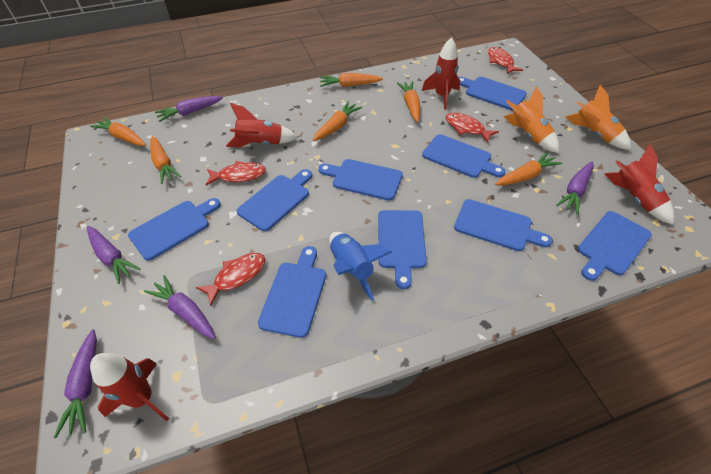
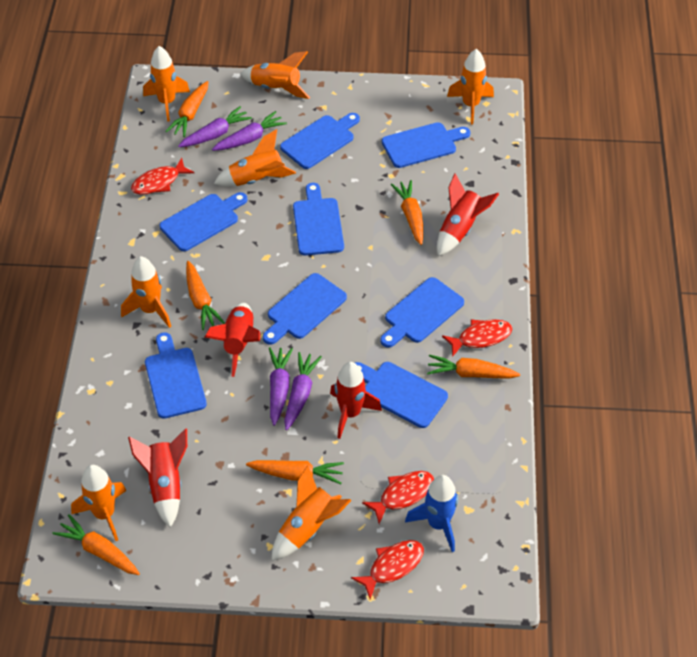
blue cutting board: 9 -> 8
orange rocket: 2 -> 7
purple carrot: 5 -> 4

